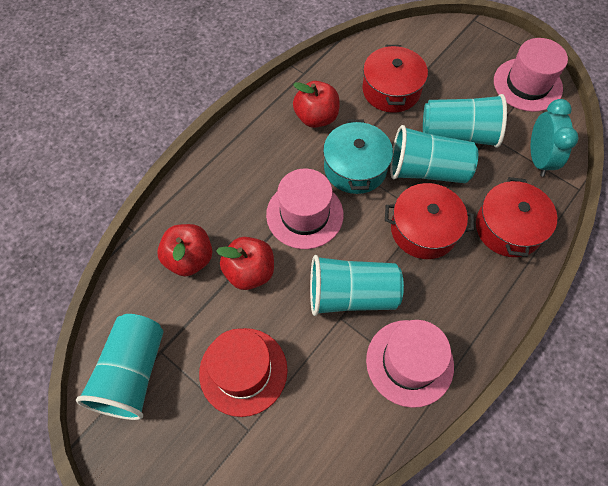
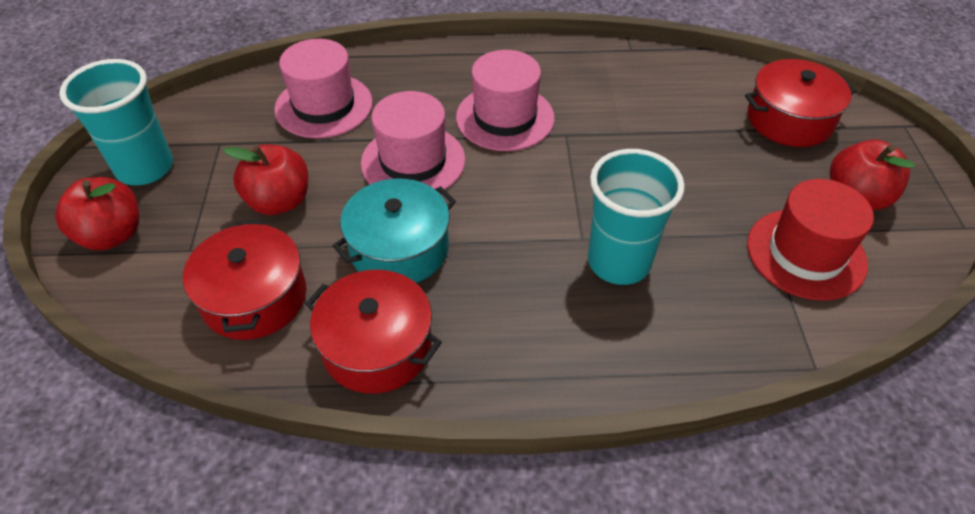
turquoise clock: 1 -> 0
turquoise cup: 4 -> 2

